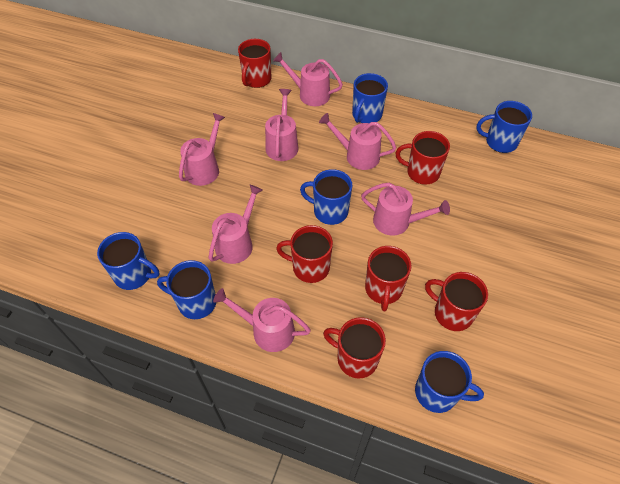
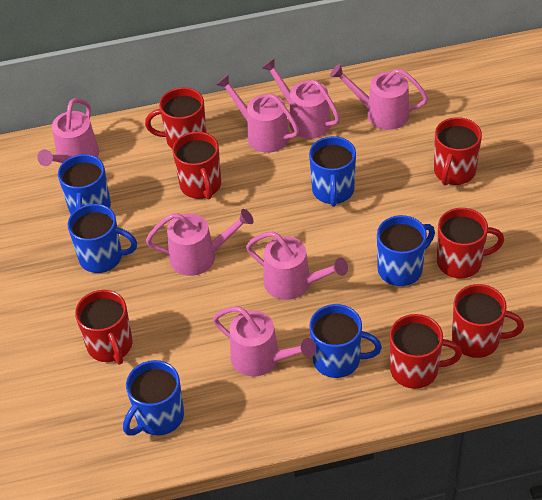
red mug: 6 -> 7

